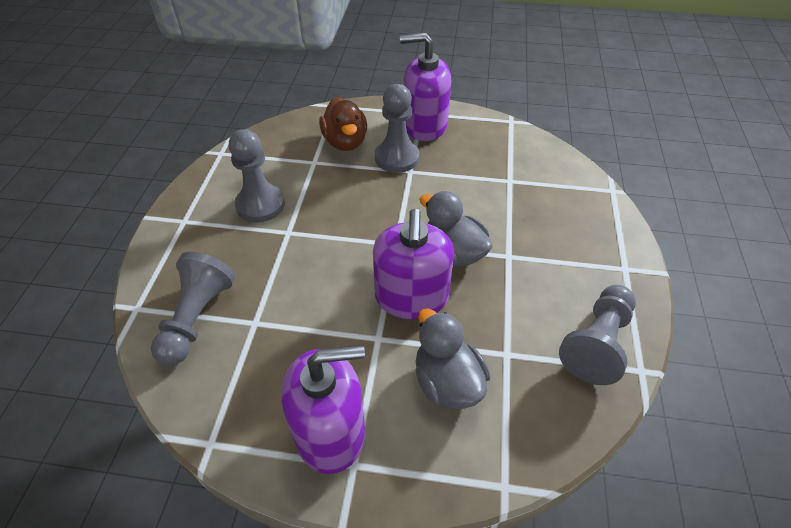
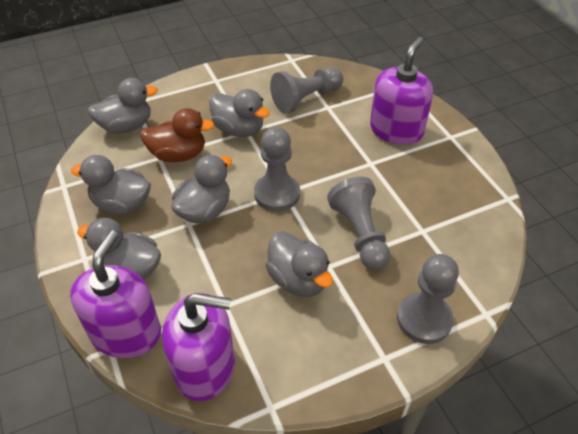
grey duck: 2 -> 6

